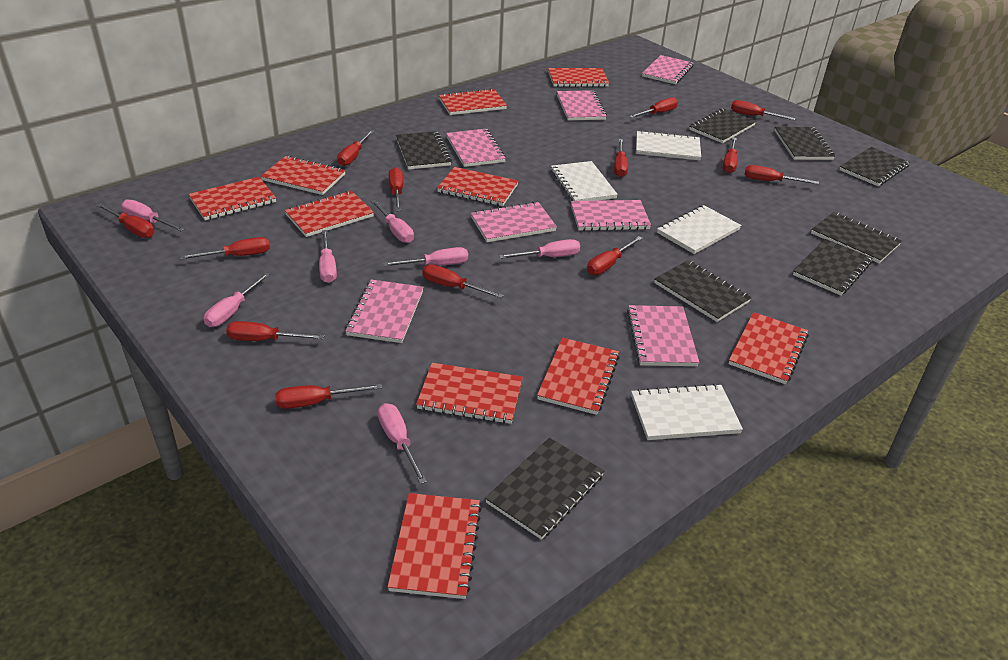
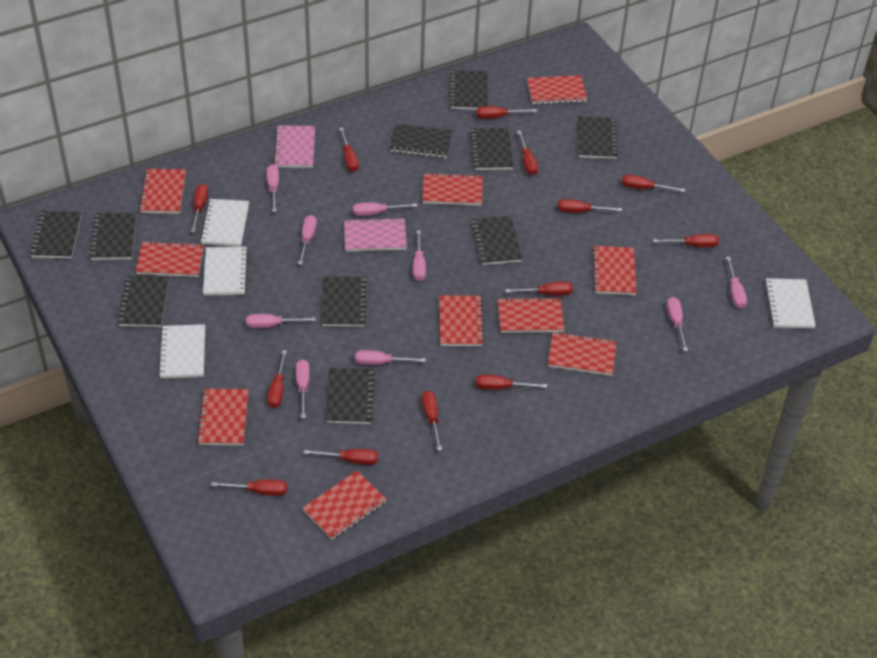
black notebook: 8 -> 10
pink notebook: 7 -> 2
pink screwdriver: 7 -> 9

